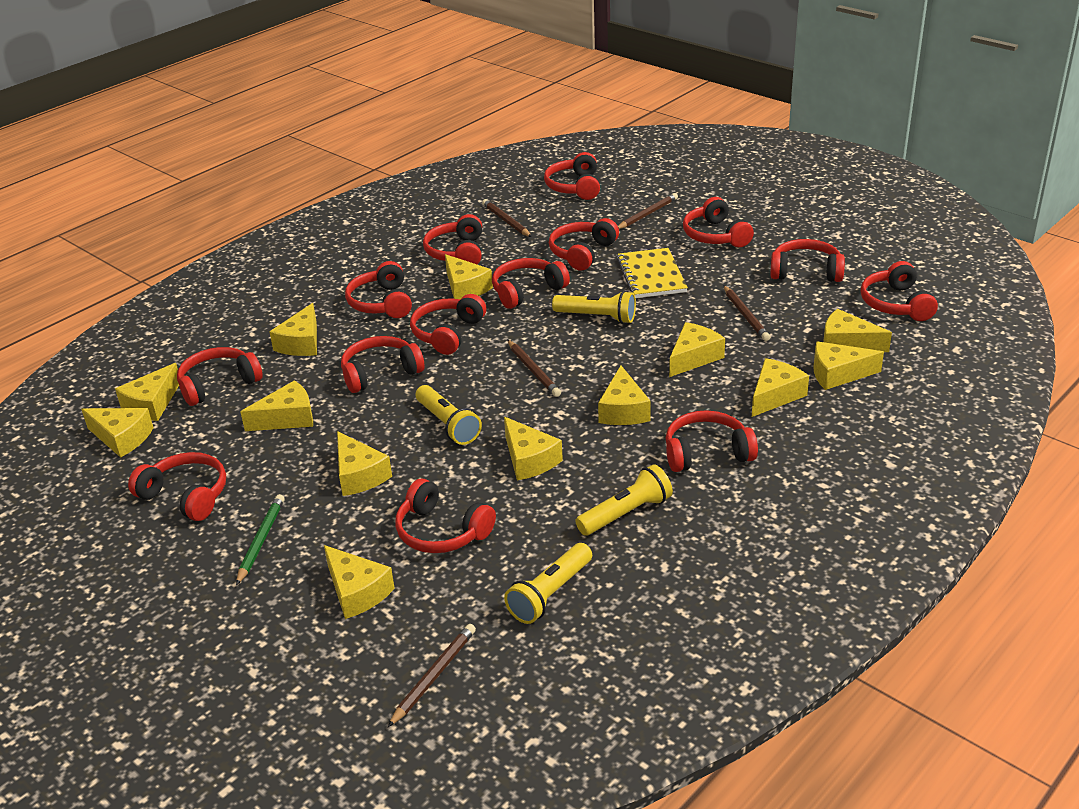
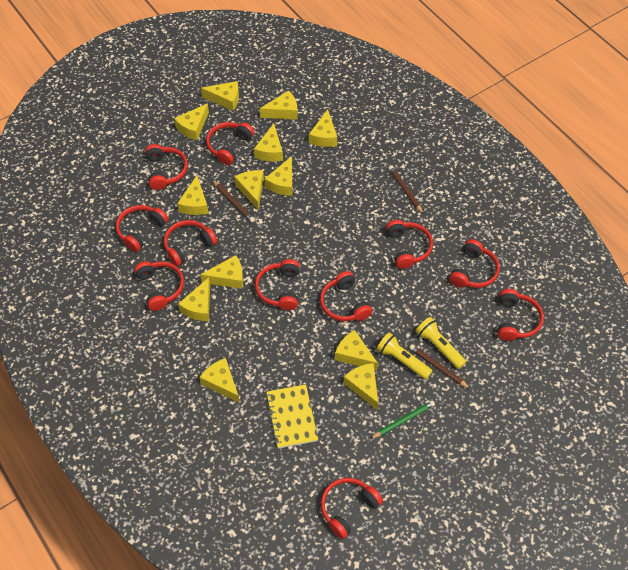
brown pencil: 5 -> 3
red headphones: 14 -> 11
yellow flashlight: 4 -> 2

